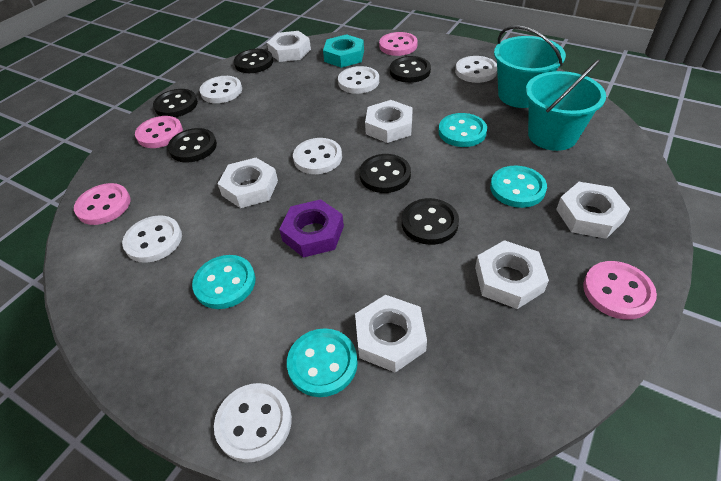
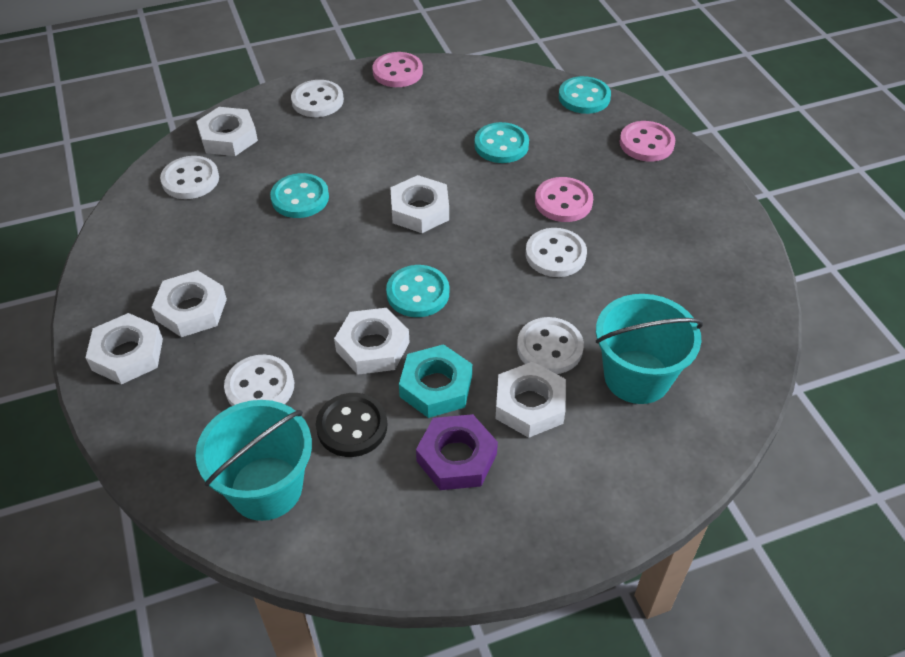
black button: 6 -> 1
pink button: 4 -> 3
white button: 6 -> 5

